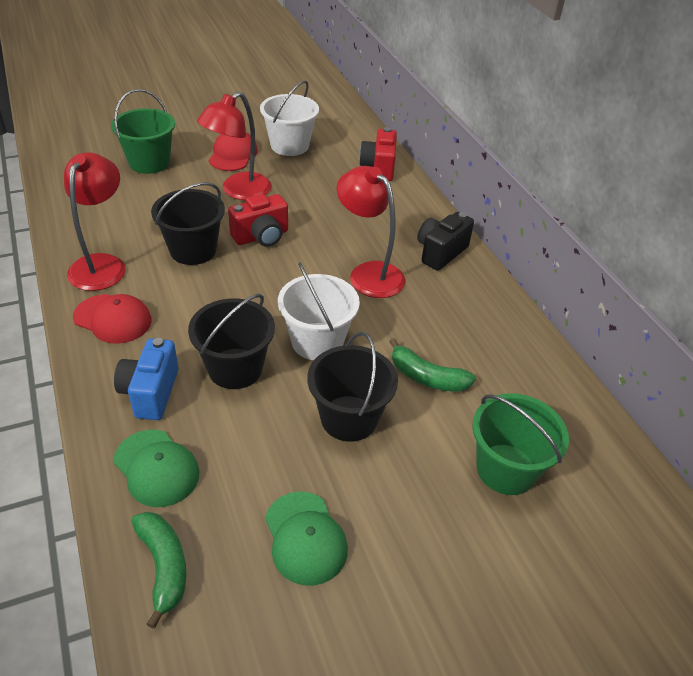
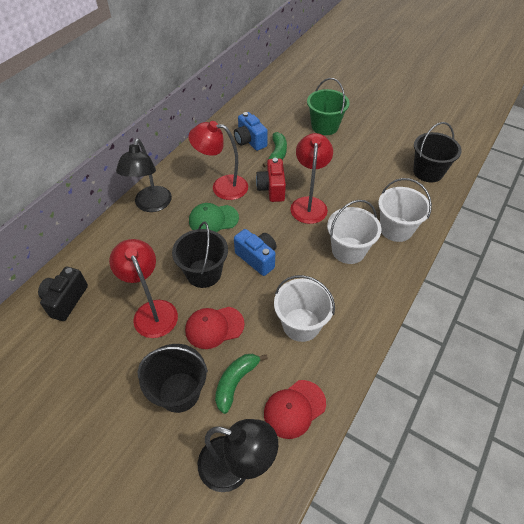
black lamp: 0 -> 2
blue camera: 1 -> 2
green bucket: 2 -> 1
green cap: 2 -> 1
red camera: 2 -> 1
white bucket: 2 -> 3

